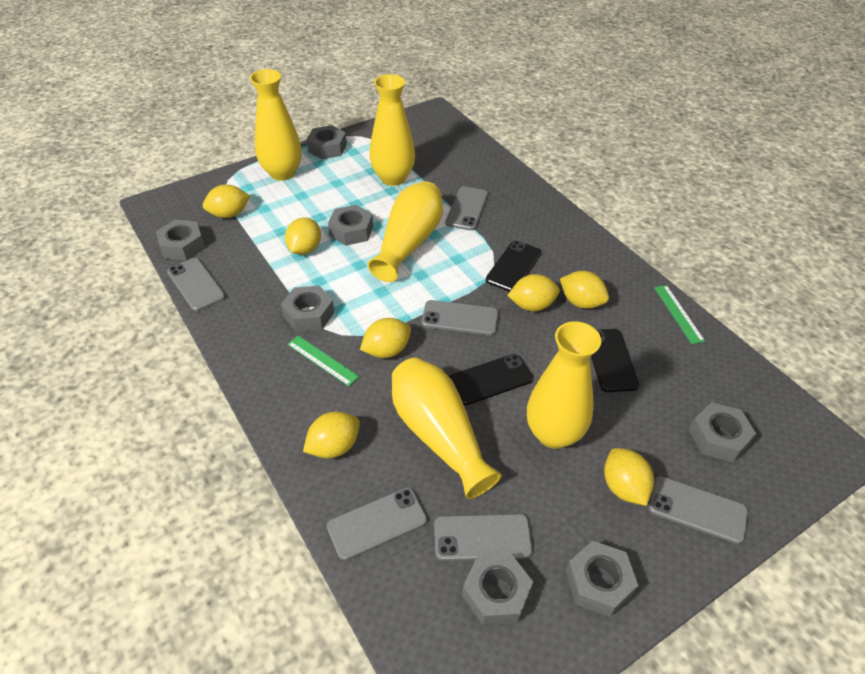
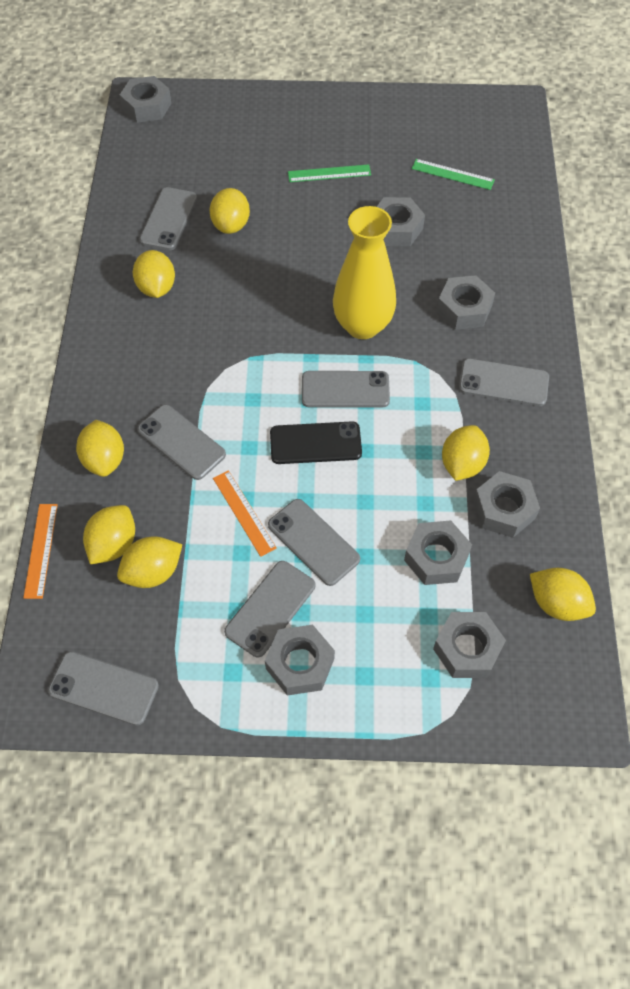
black phone: 3 -> 1
grey phone: 6 -> 7
orange ruler: 0 -> 2
yellow vase: 5 -> 1

